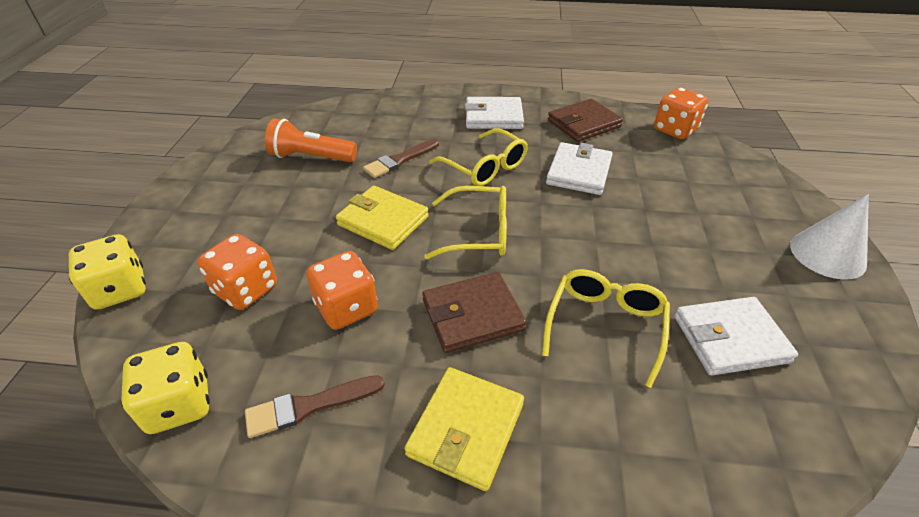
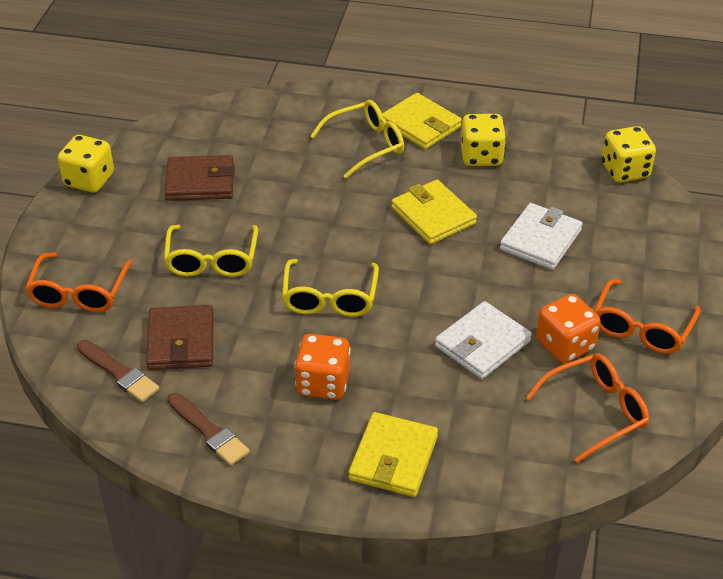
orange dice: 3 -> 2
orange flashlight: 1 -> 0
orange glasses: 0 -> 3
white cone: 1 -> 0
white wallet: 3 -> 2
yellow dice: 2 -> 3
yellow wallet: 2 -> 3

